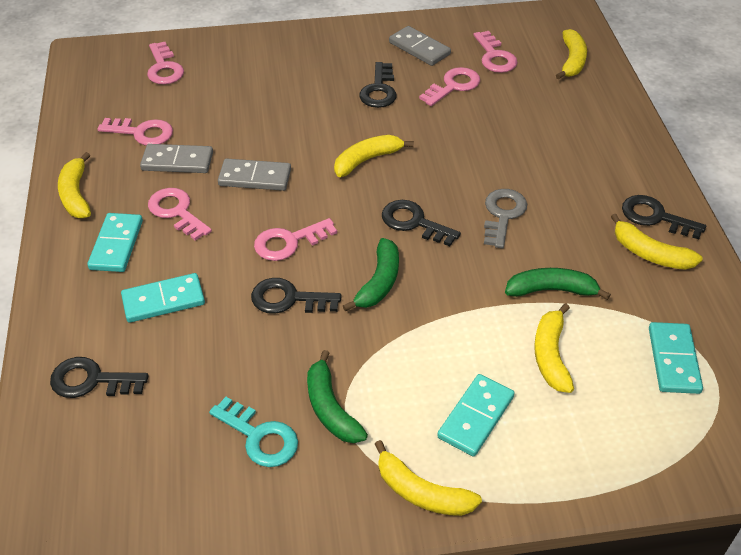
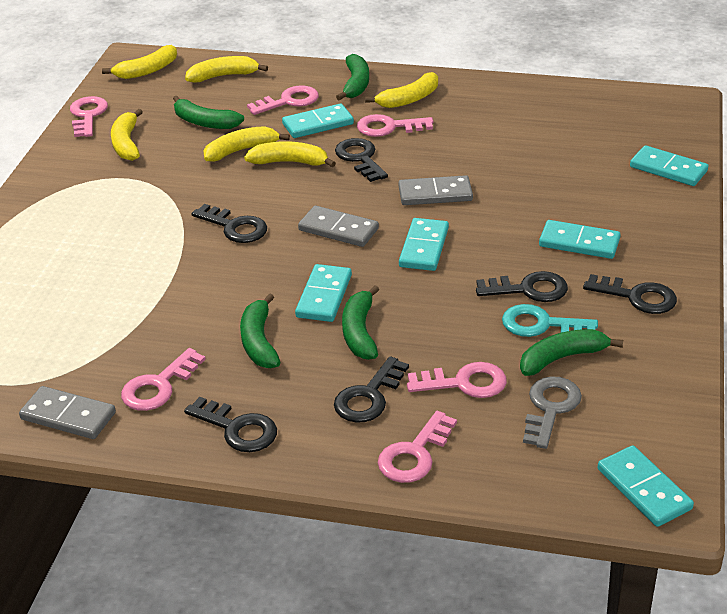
black key: 5 -> 6
green banana: 3 -> 5
turquoise domino: 4 -> 6

